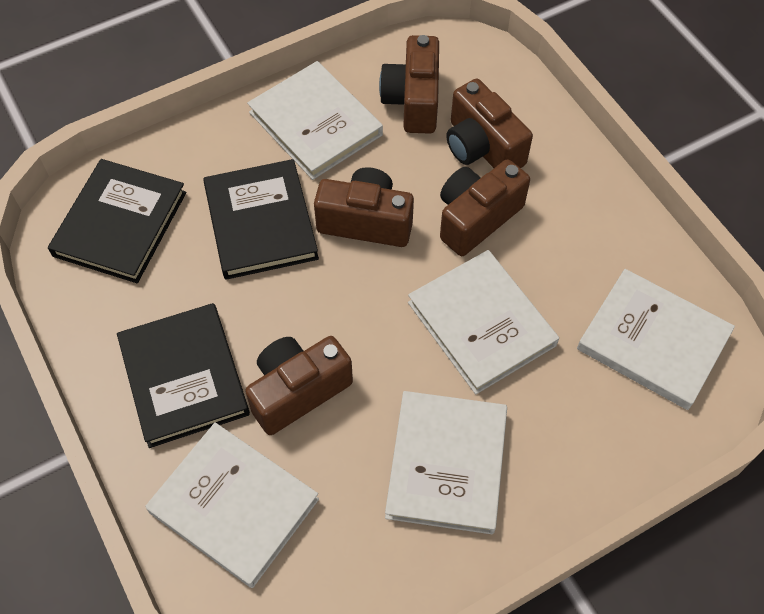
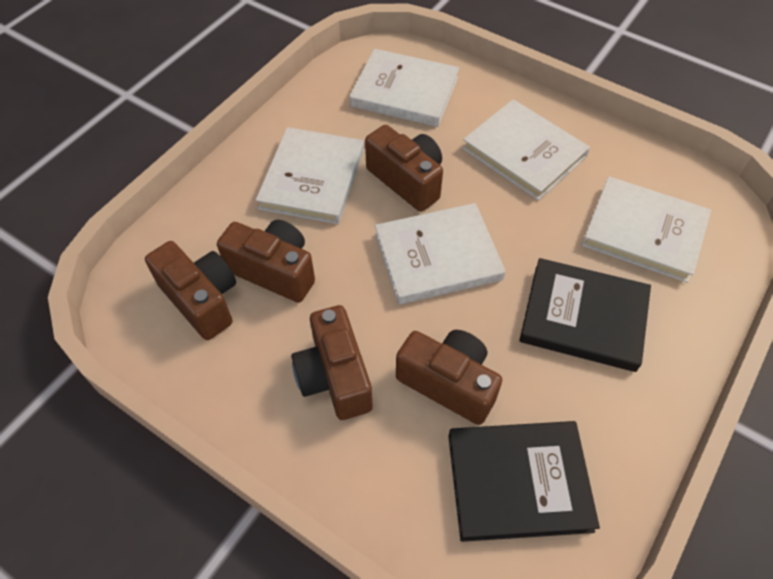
black book: 3 -> 2

